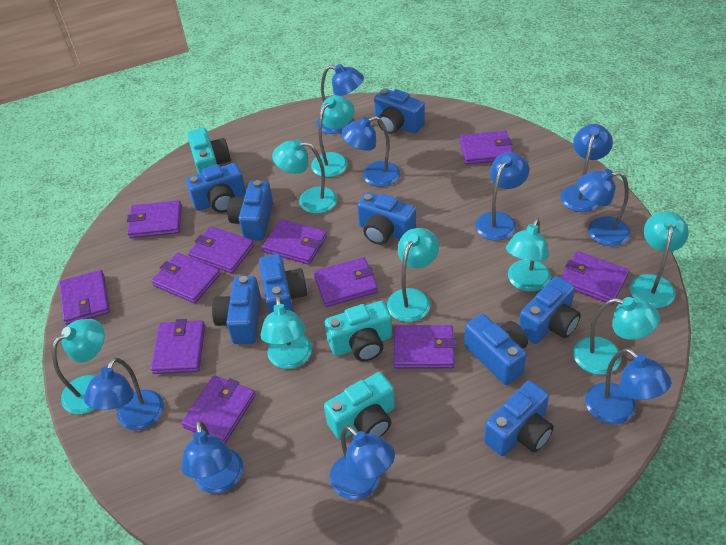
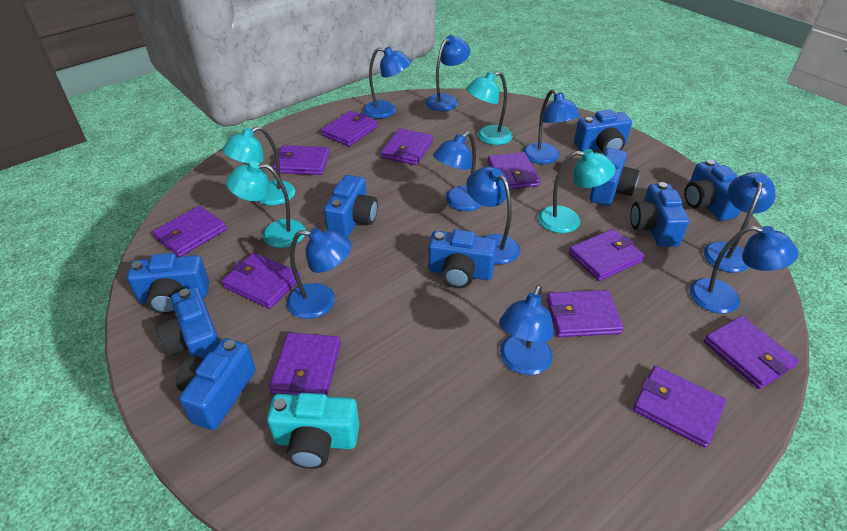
turquoise camera: 3 -> 1
turquoise lamp: 8 -> 4

